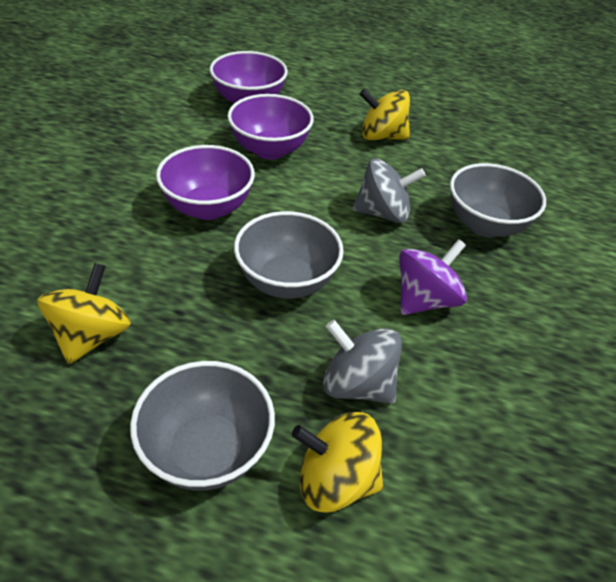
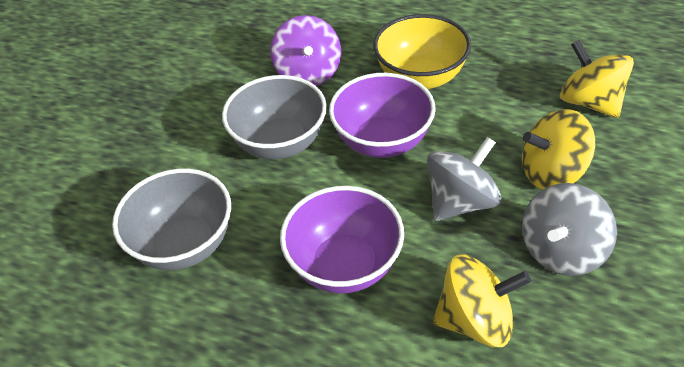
grey bowl: 3 -> 2
purple bowl: 3 -> 2
yellow bowl: 0 -> 1

